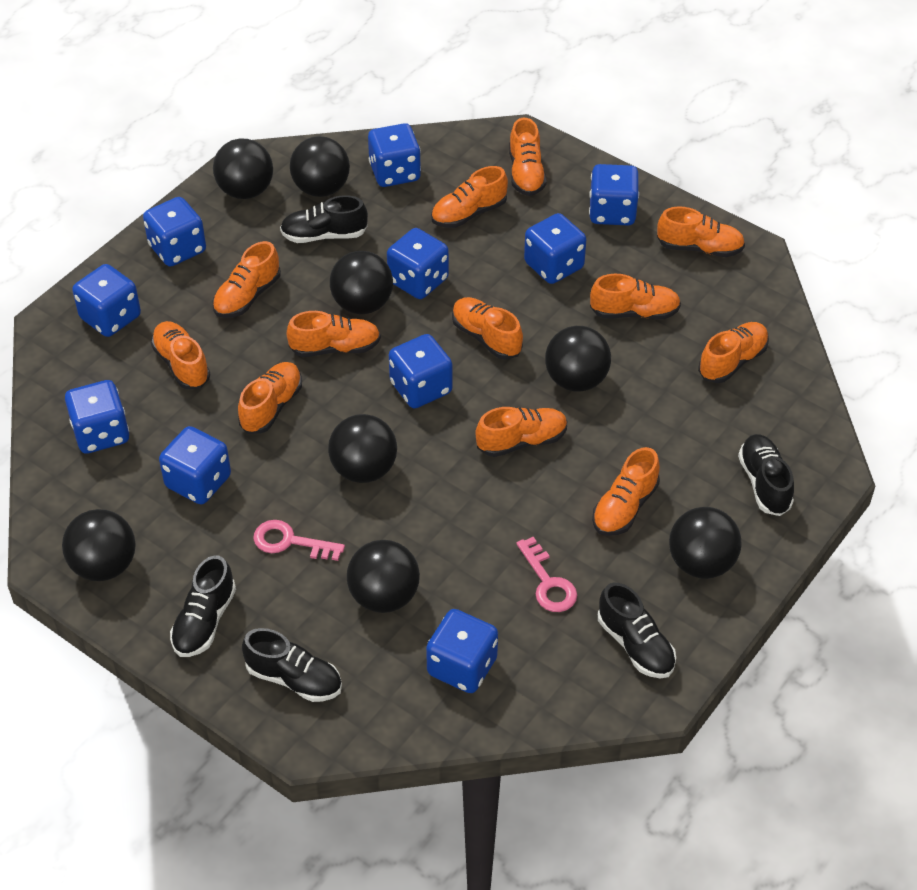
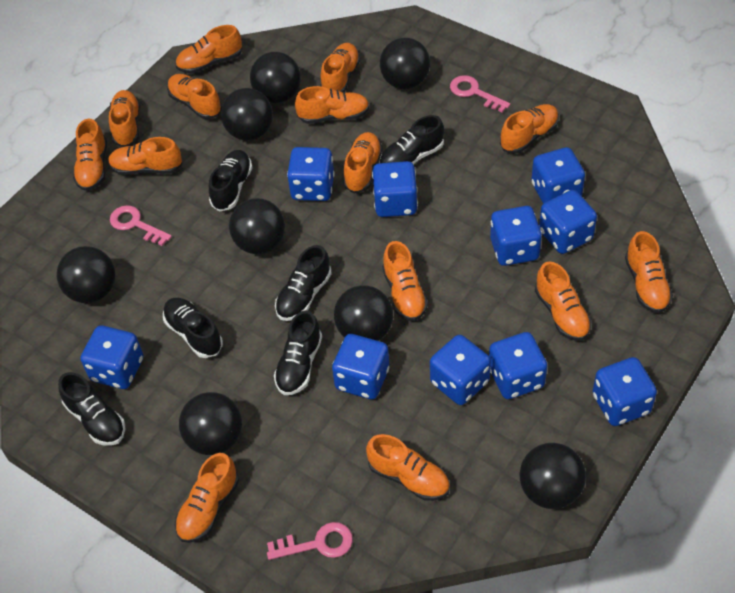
black shoe: 5 -> 6
orange shoe: 12 -> 14
pink key: 2 -> 3

